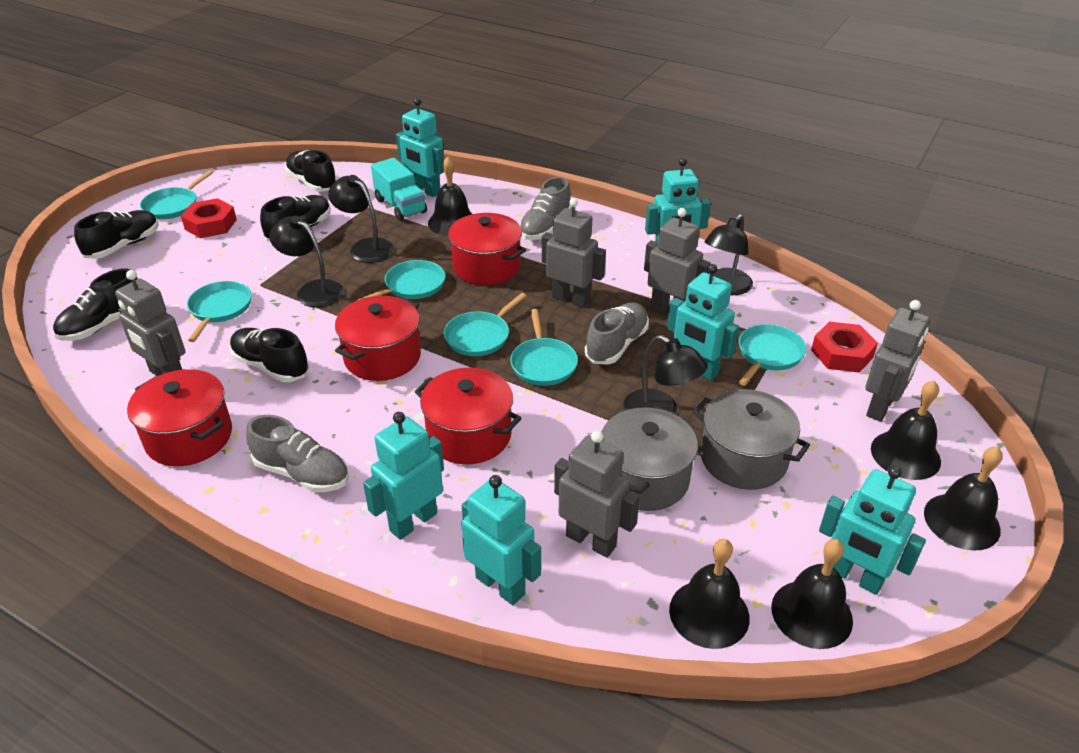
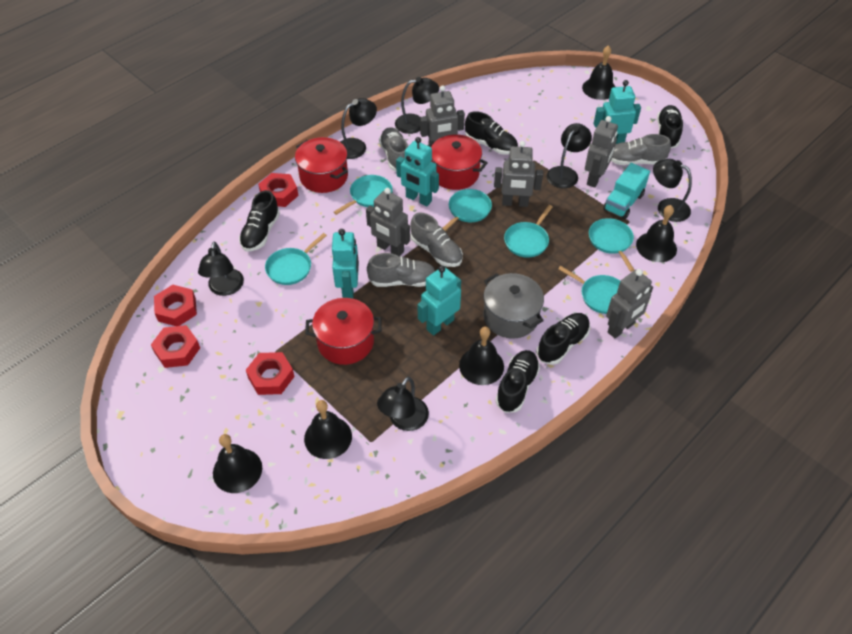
black lamp: 4 -> 6
grey pot: 2 -> 1
grey shoe: 3 -> 4
red nut: 2 -> 4
red pot: 4 -> 3
turquoise robot: 6 -> 4

